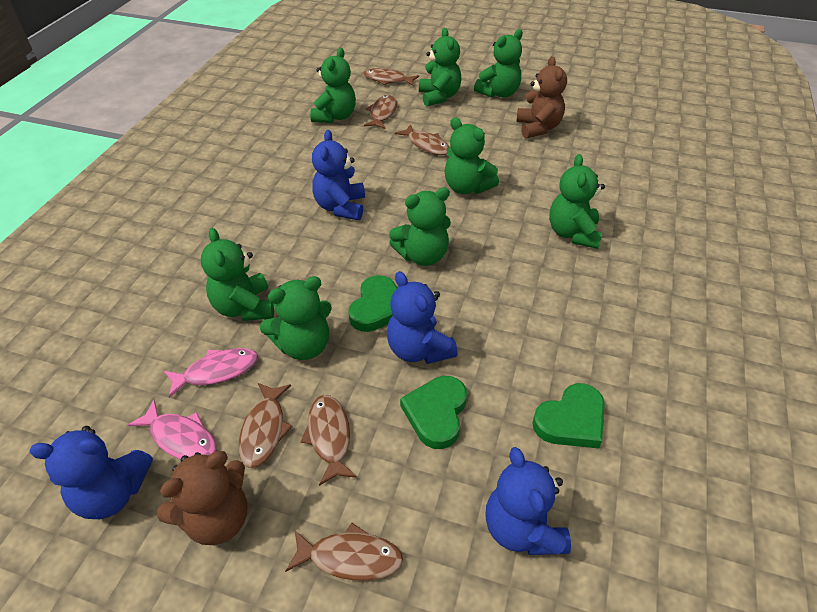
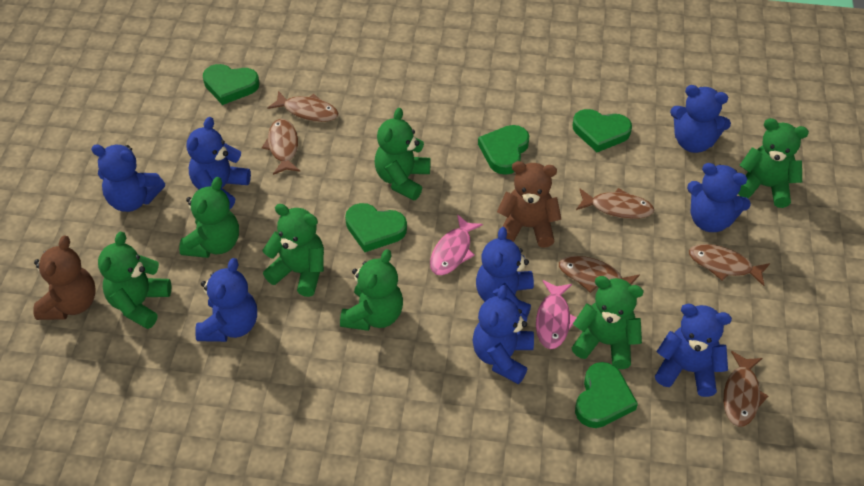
blue teddy bear: 4 -> 8
green heart: 3 -> 5
green teddy bear: 8 -> 7

